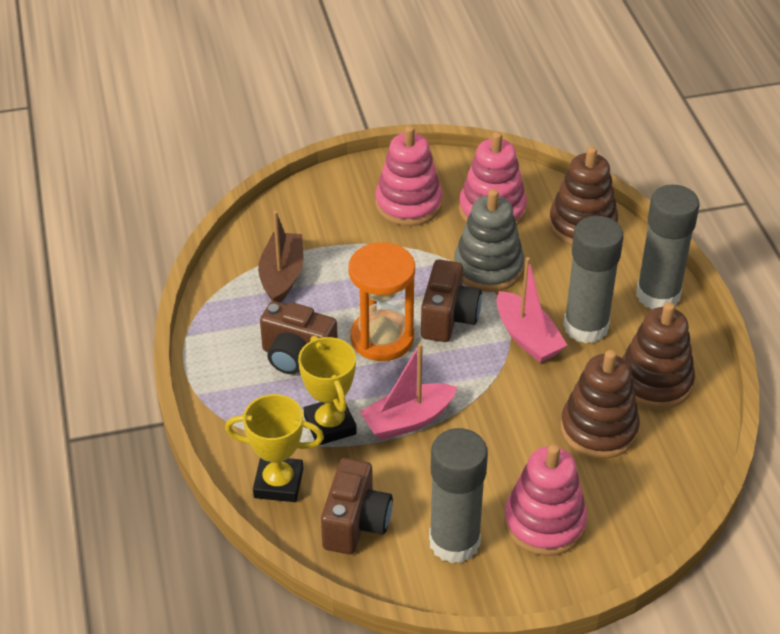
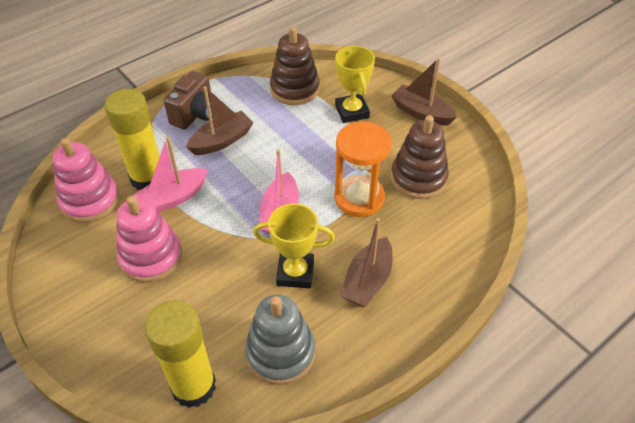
brown boat: 1 -> 3
brown camera: 3 -> 1
brown stacking toy: 3 -> 2
grey glue stick: 3 -> 0
pink stacking toy: 3 -> 2
yellow glue stick: 0 -> 2

